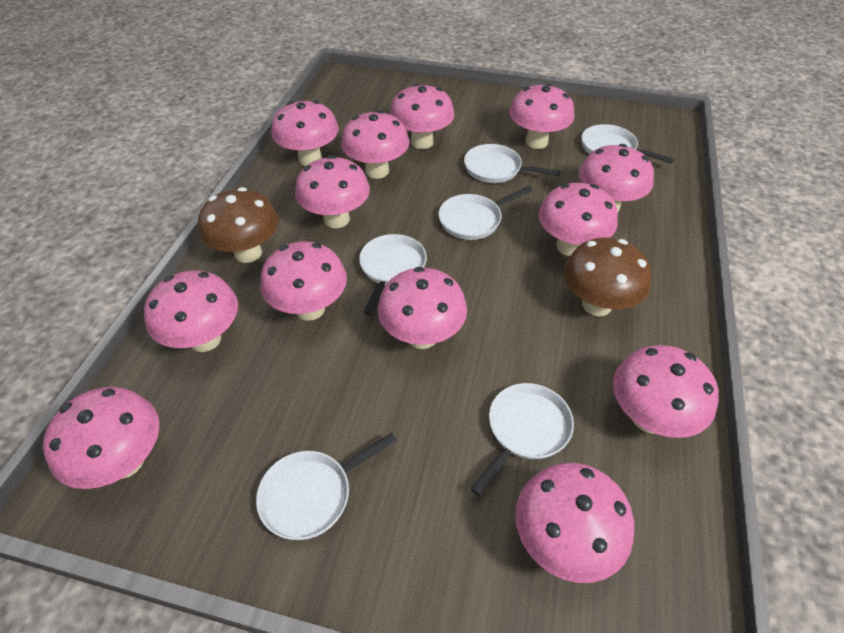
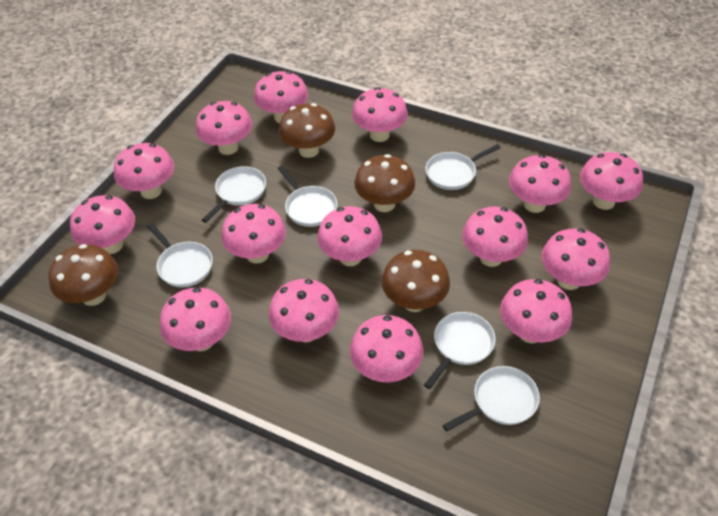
brown mushroom: 2 -> 4
pink mushroom: 13 -> 15

